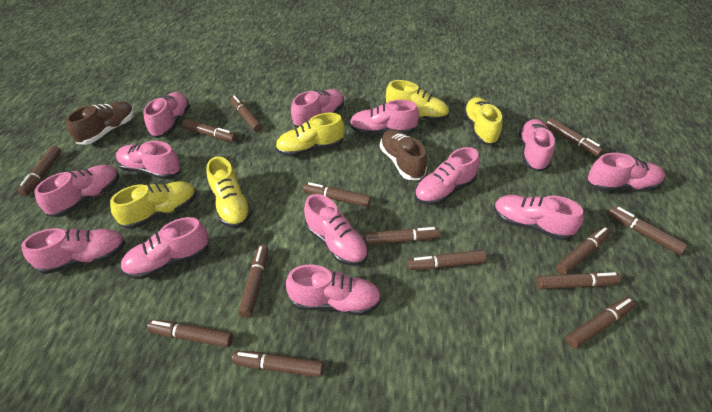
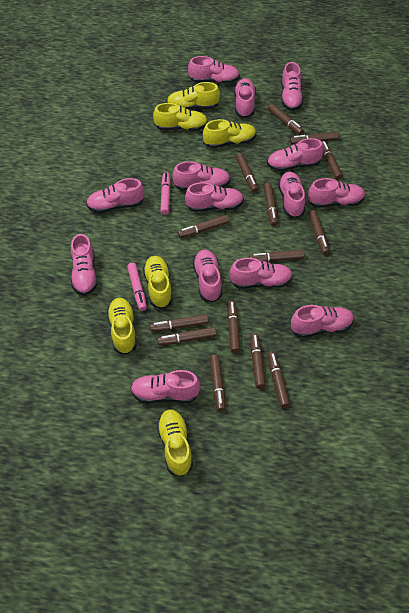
brown shoe: 2 -> 0
pink marker: 0 -> 2
pink shoe: 13 -> 14
yellow shoe: 5 -> 6

